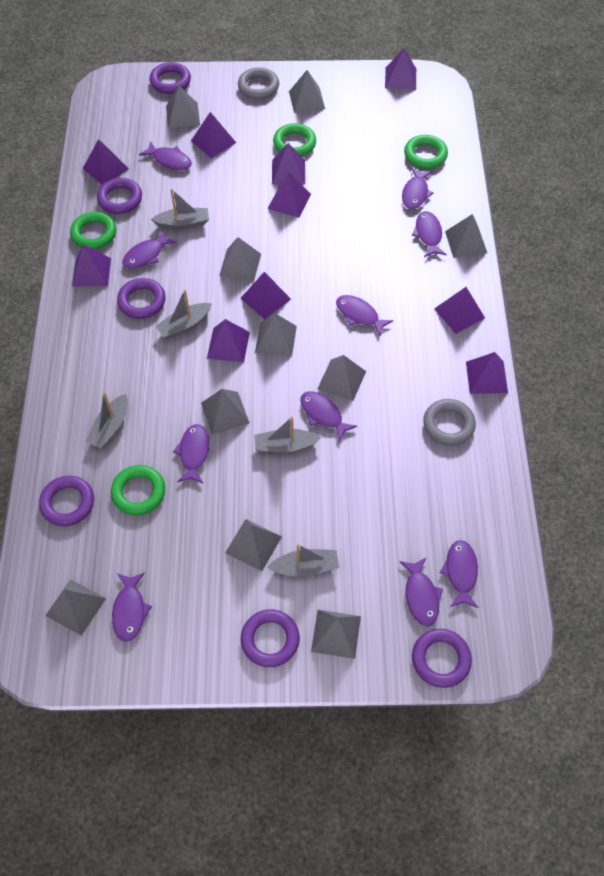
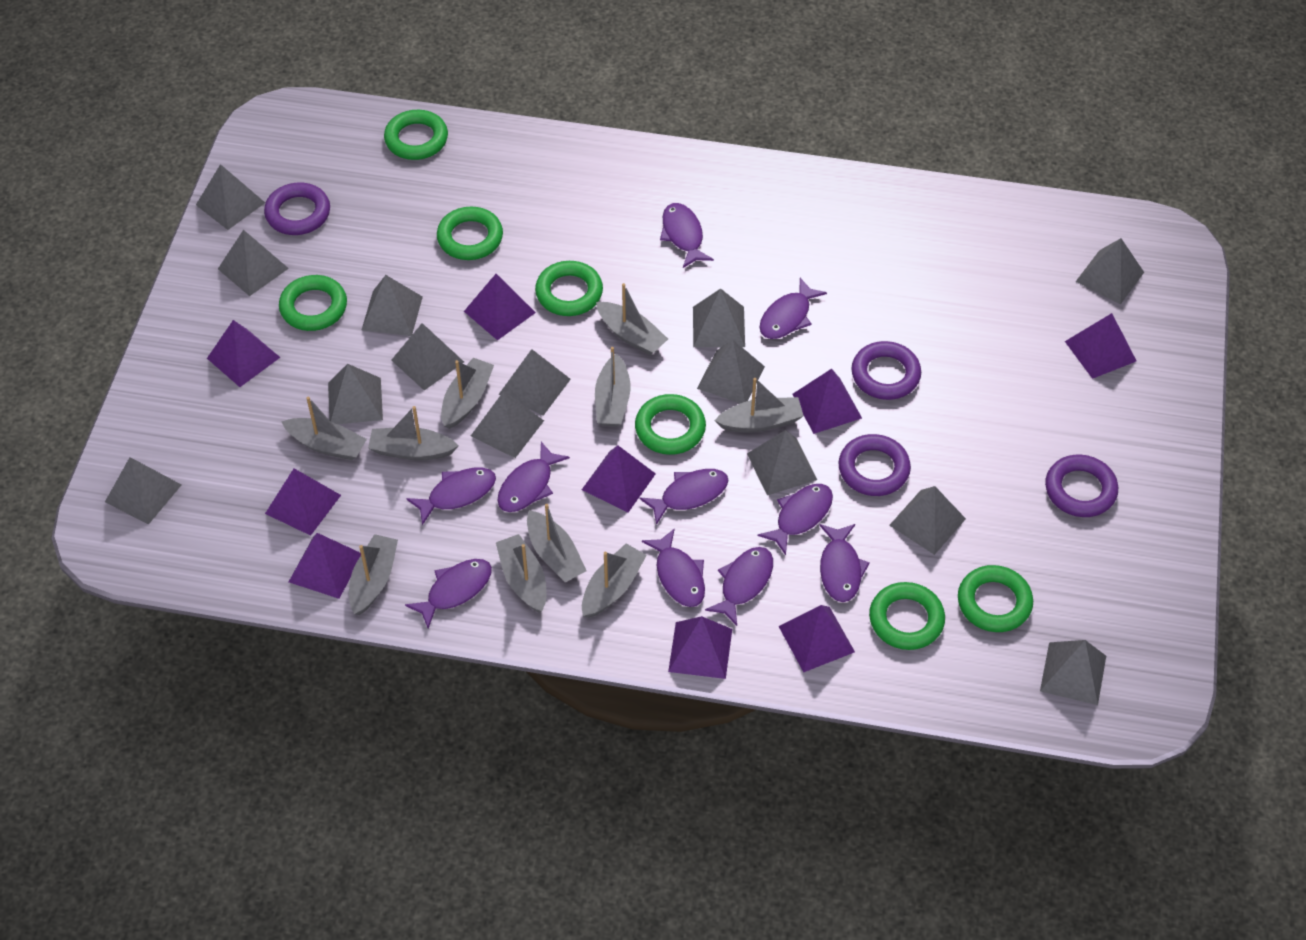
green ring: 4 -> 7
grey boat: 5 -> 10
grey pyramid: 10 -> 14
grey ring: 2 -> 0
purple pyramid: 10 -> 9
purple ring: 6 -> 4

